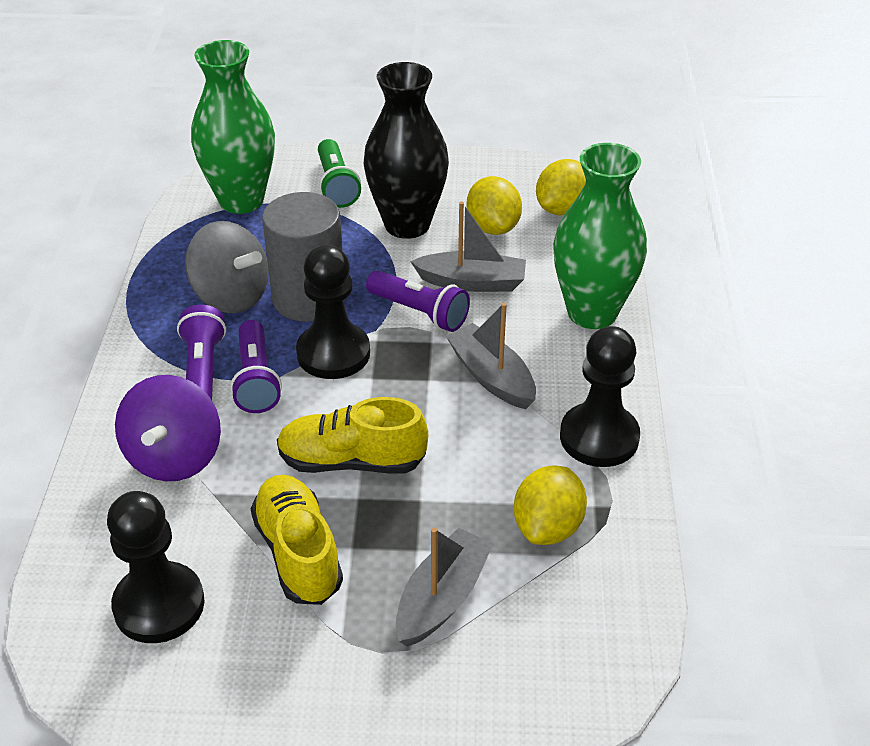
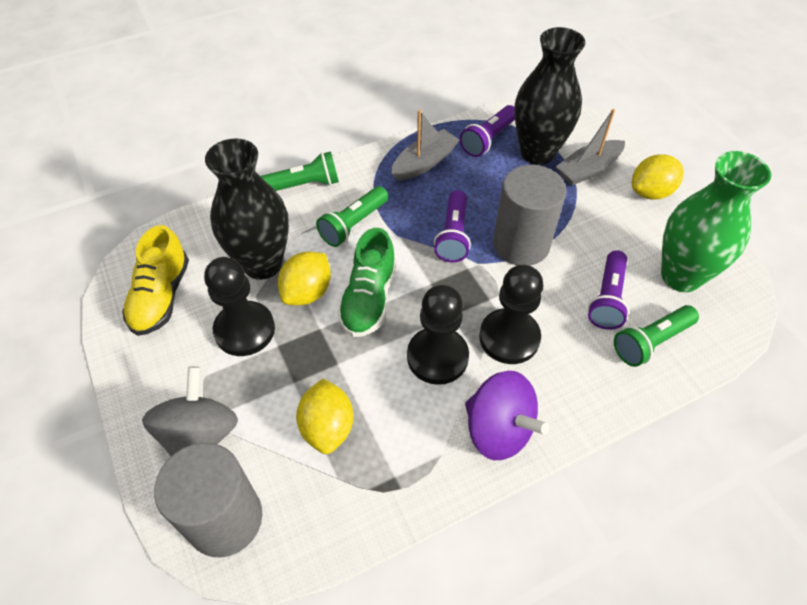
black vase: 1 -> 2
green flashlight: 1 -> 3
green shoe: 0 -> 1
green vase: 2 -> 1
grey boat: 3 -> 2
grey cylinder: 1 -> 2
yellow shoe: 2 -> 1

